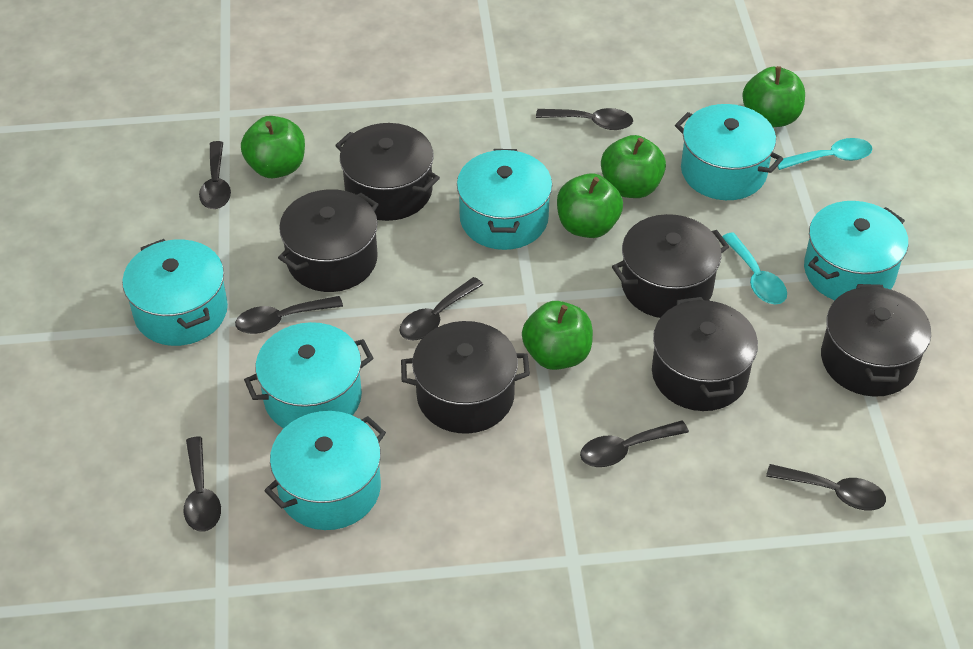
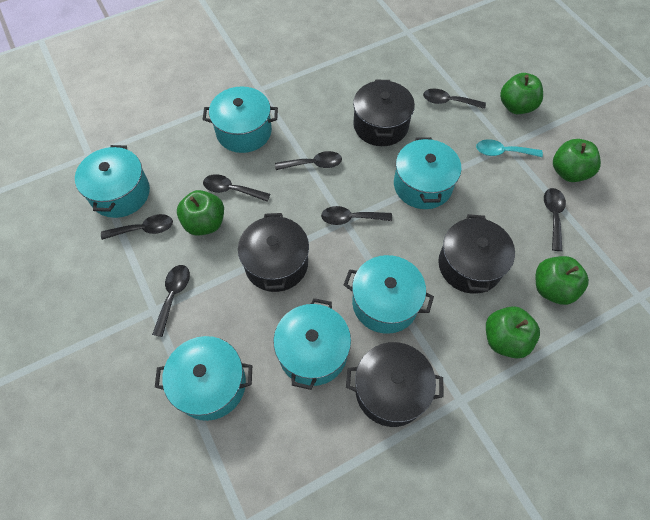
black pot: 6 -> 4
turquoise spoon: 2 -> 1

